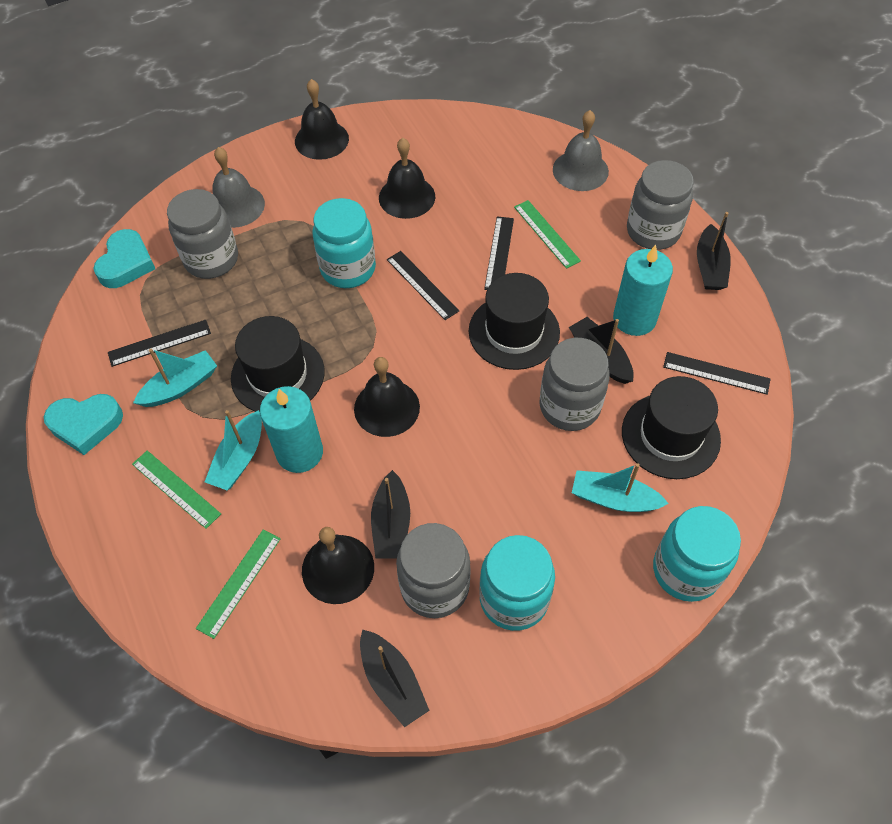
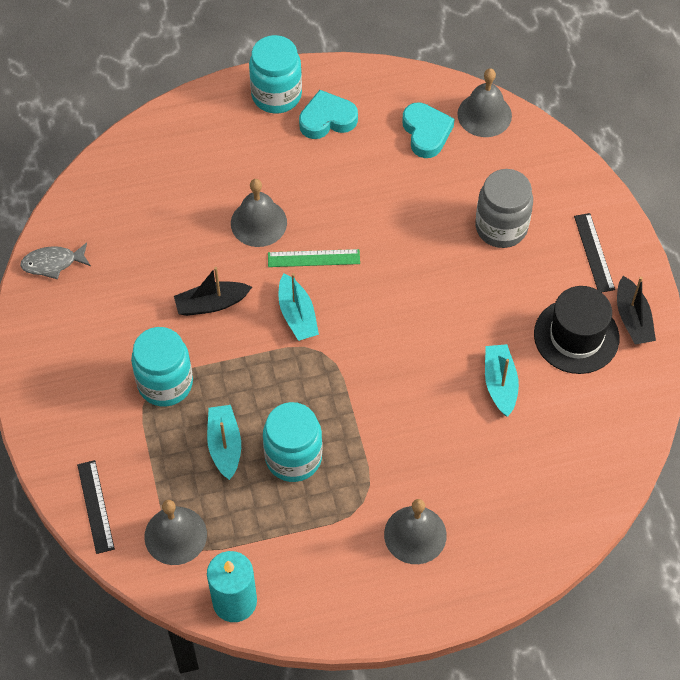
black bell: 4 -> 0
black boat: 4 -> 2
black hat: 3 -> 1
black ruler: 4 -> 2
green ruler: 3 -> 1
grey bell: 2 -> 4
grey fish: 0 -> 1
grey jar: 4 -> 1
turquoise candle: 2 -> 1

